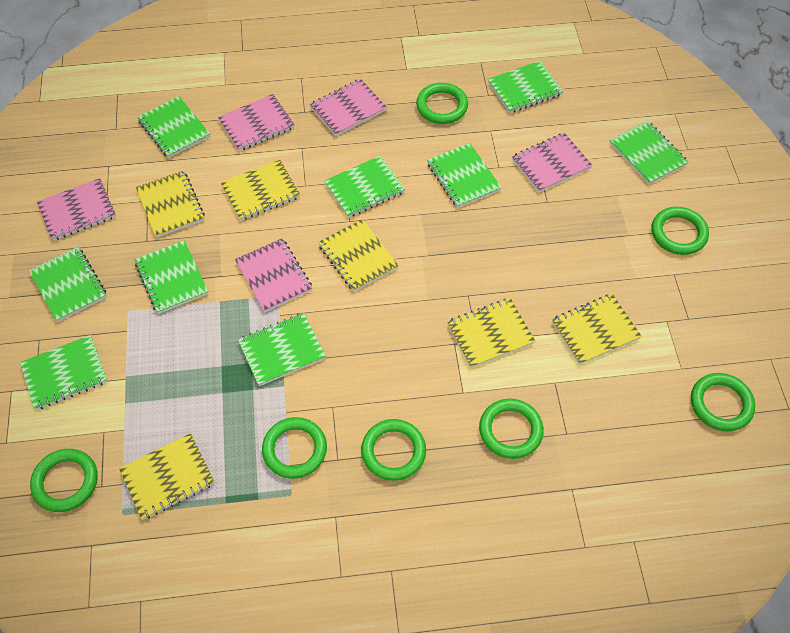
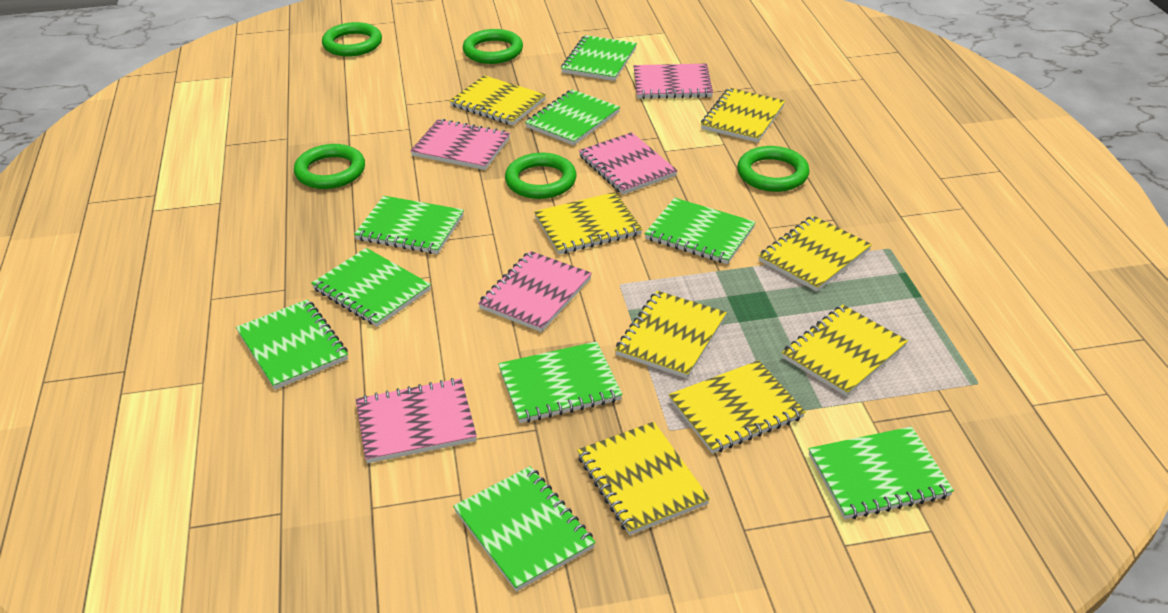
green ring: 7 -> 5
yellow notebook: 6 -> 8

